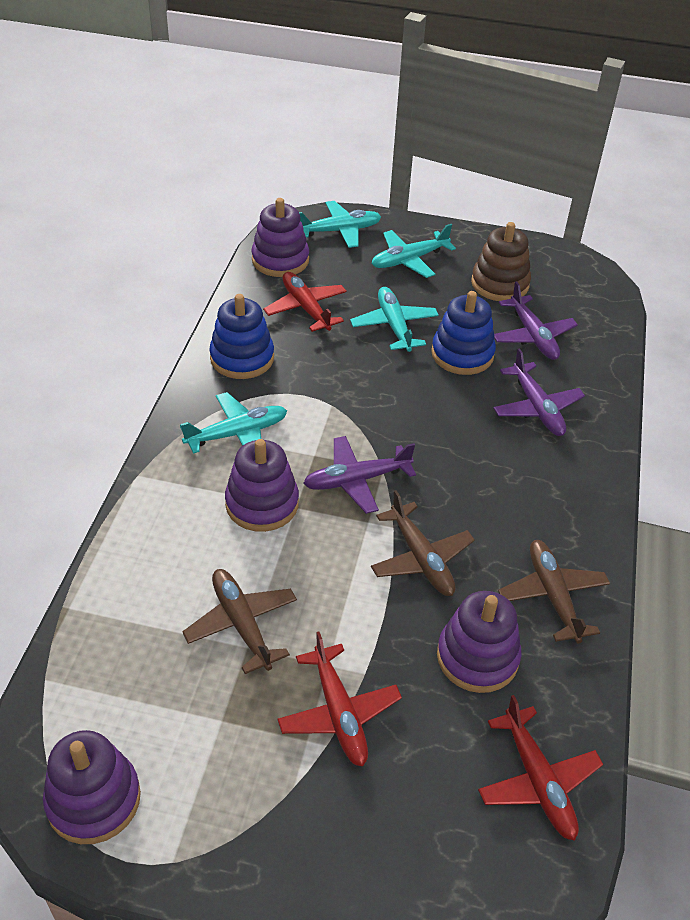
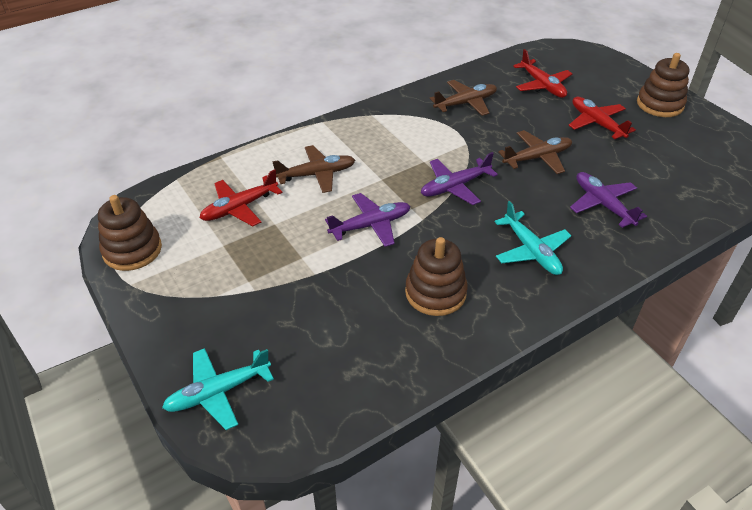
blue stacking toy: 2 -> 0
brown stacking toy: 1 -> 3
purple stacking toy: 4 -> 0
turquoise plane: 4 -> 2

